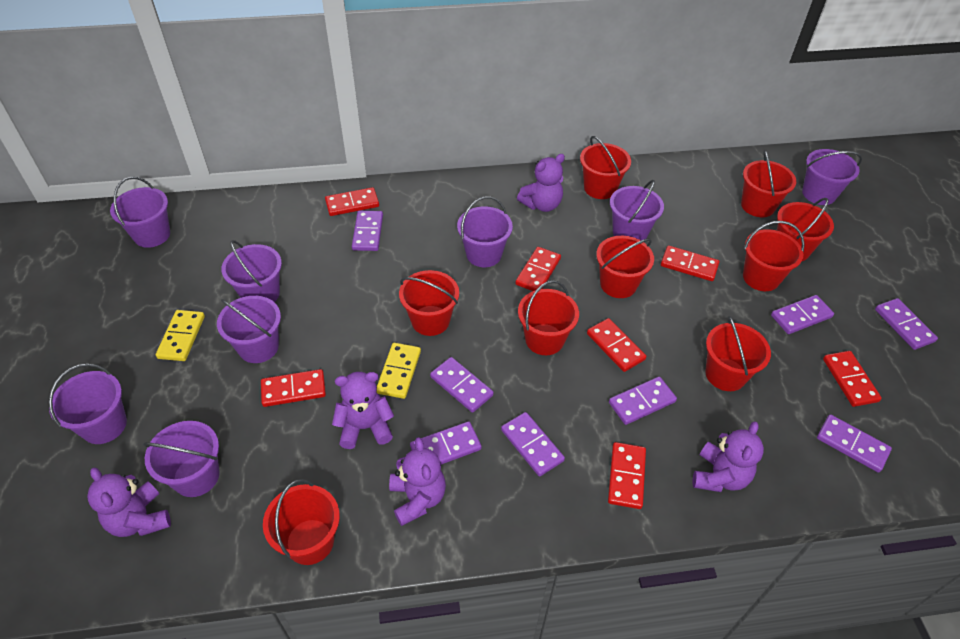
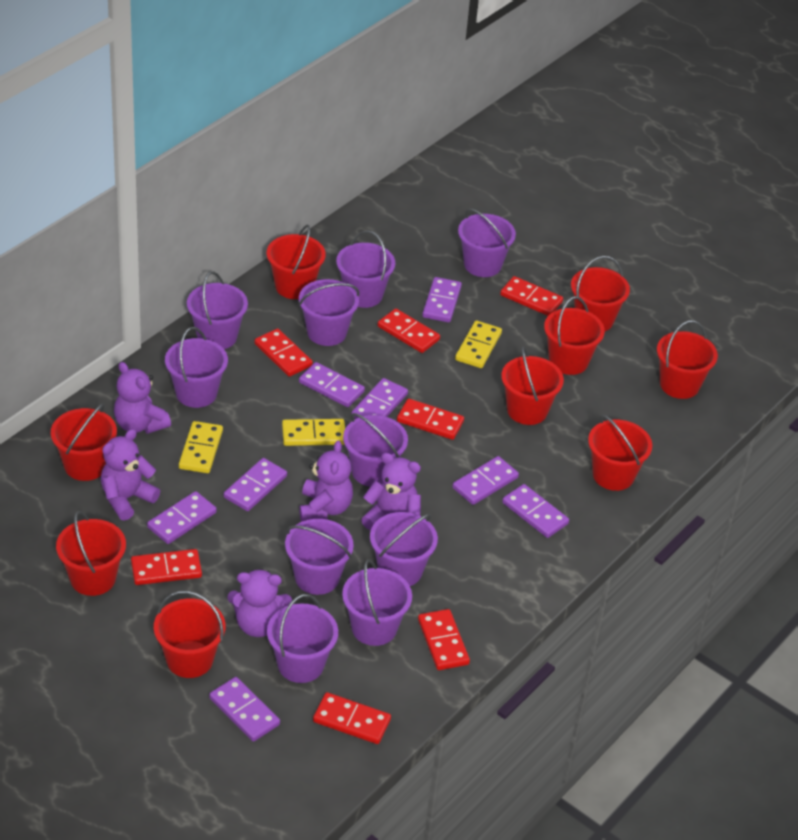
purple bucket: 8 -> 10
yellow domino: 2 -> 3

